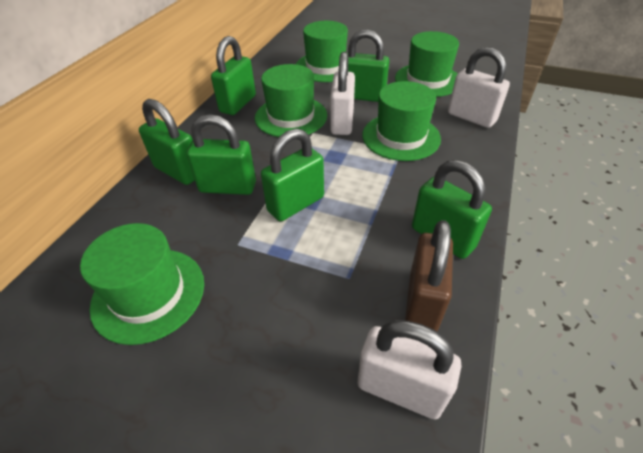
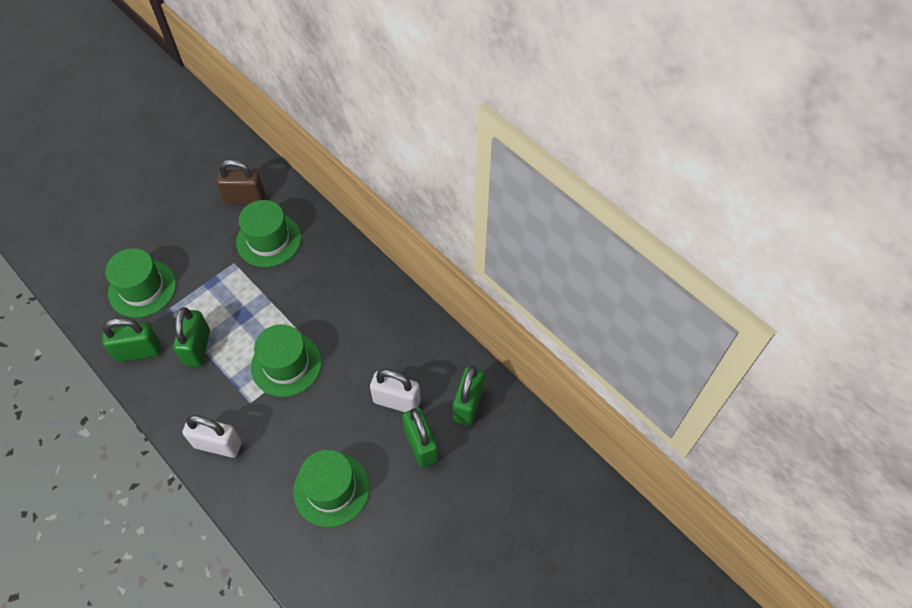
green hat: 5 -> 4
green padlock: 6 -> 4
white padlock: 3 -> 2

